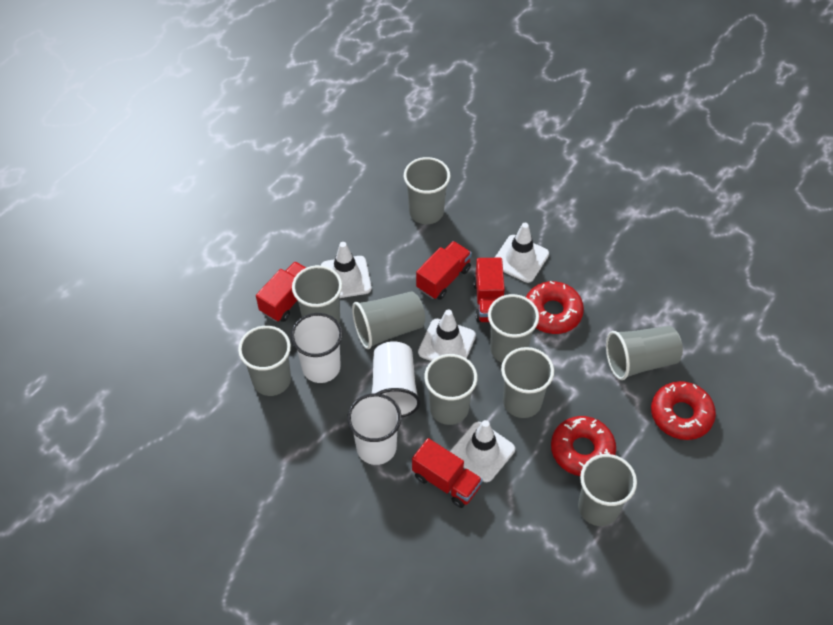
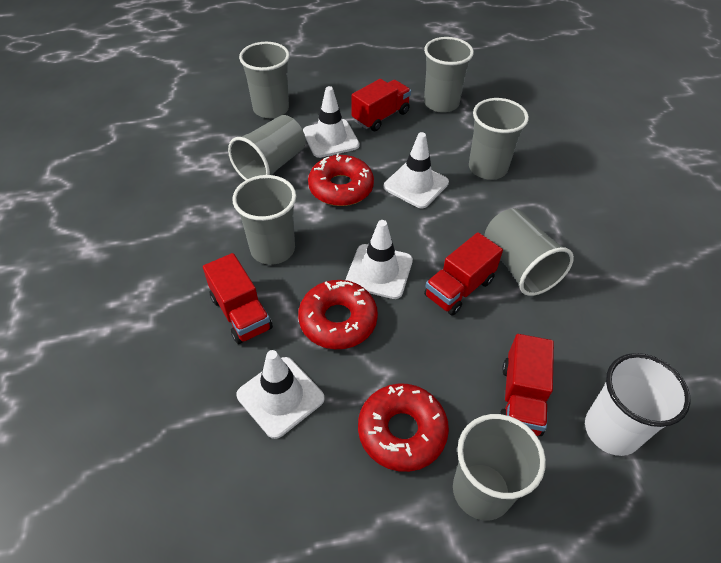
grey cup: 9 -> 7
white cup: 3 -> 1

